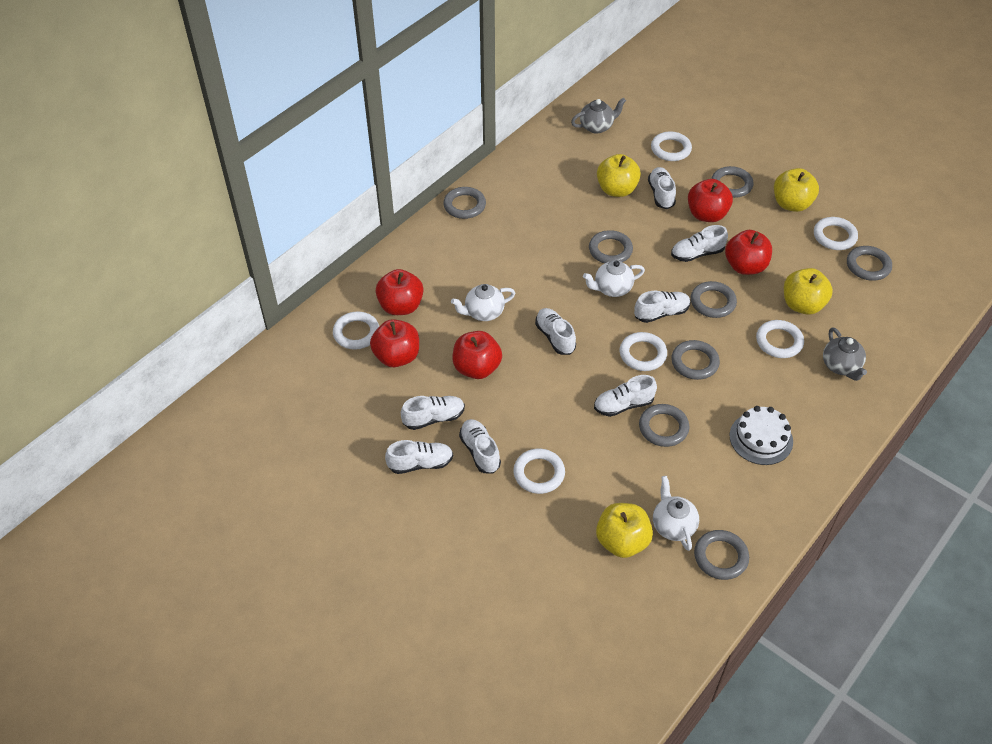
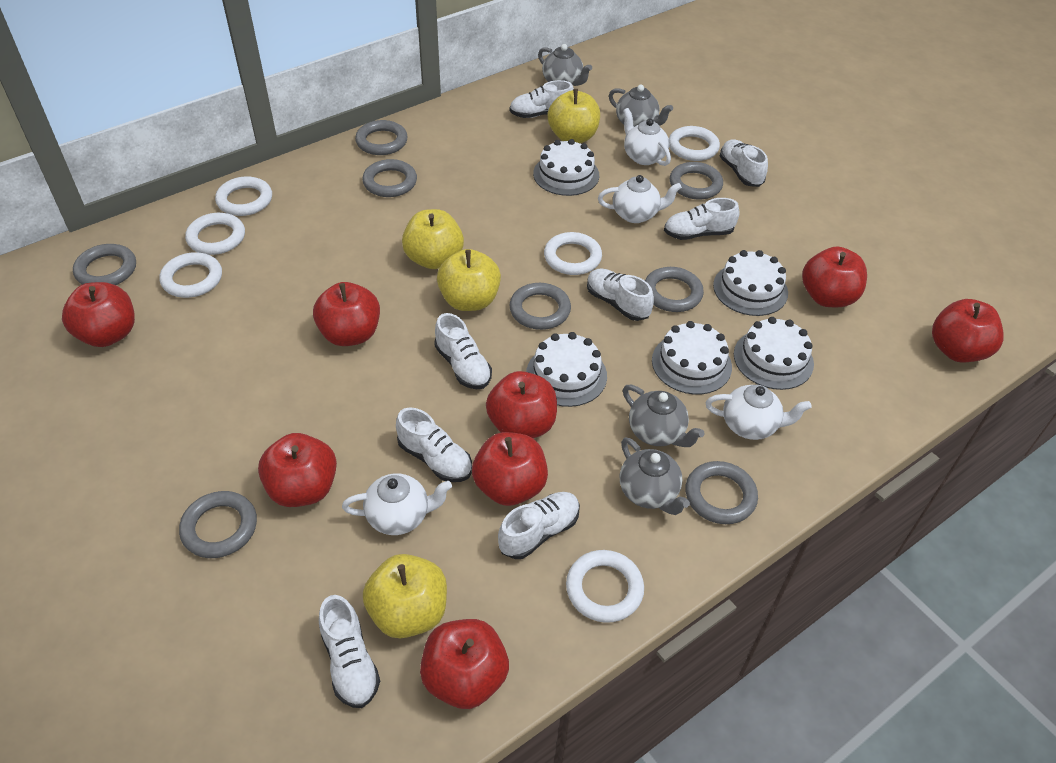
grey teapot: 2 -> 4
red apple: 5 -> 8
white cake: 1 -> 5
white teapot: 3 -> 4

